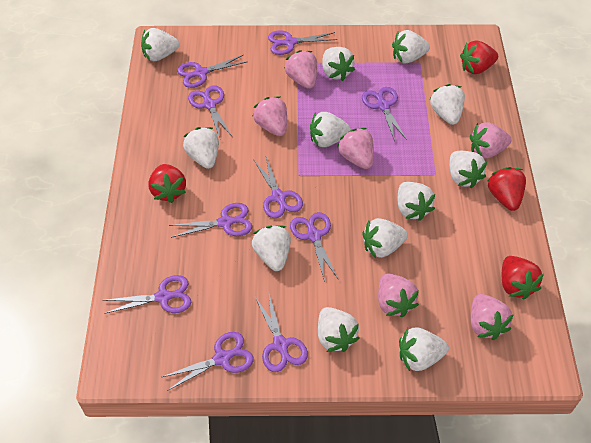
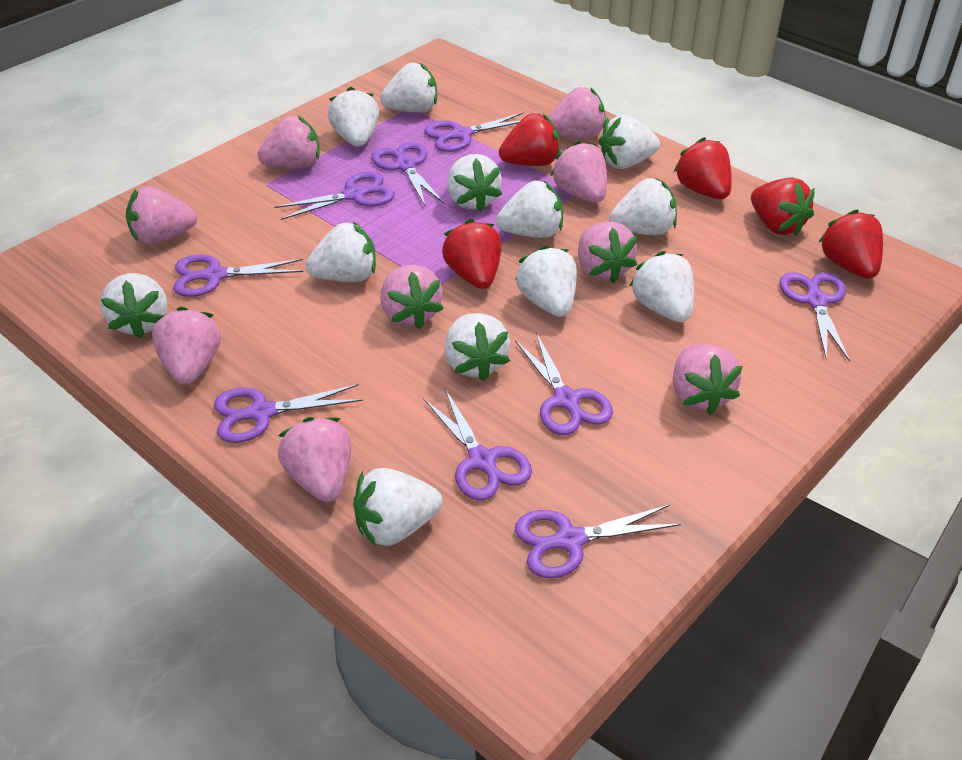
pink strawberry: 6 -> 9
purple scissors: 10 -> 9
red strawberry: 4 -> 5

